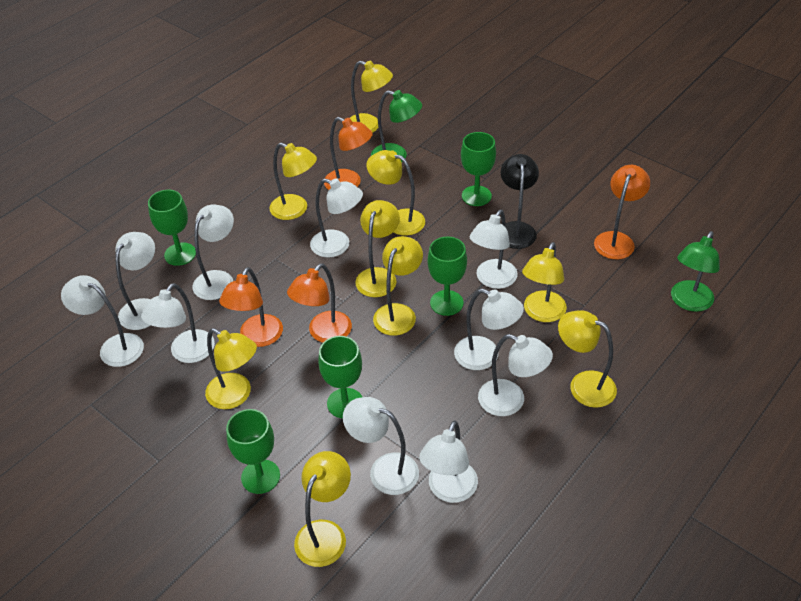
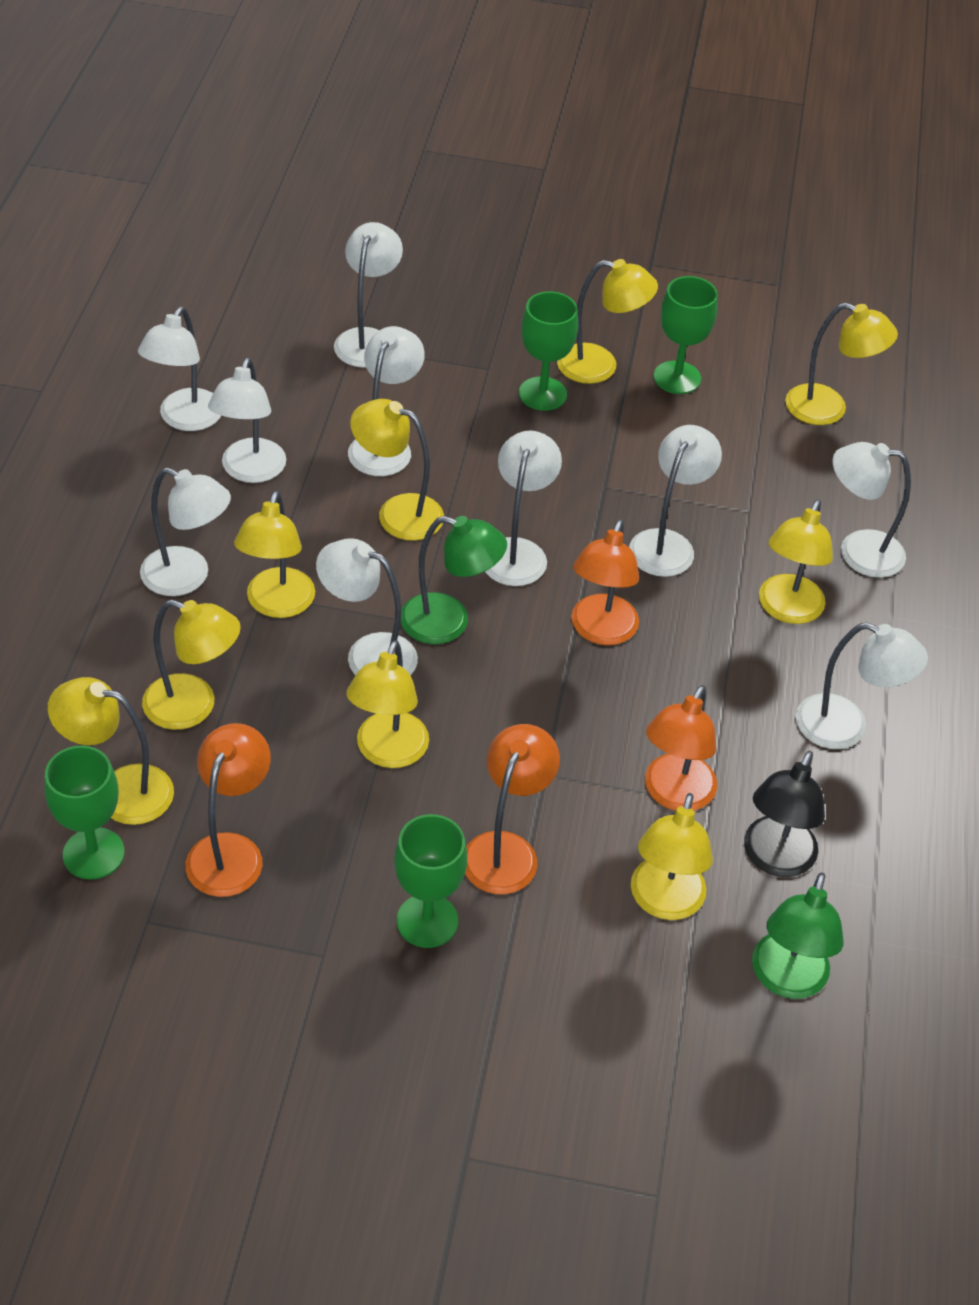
green goblet: 5 -> 4

